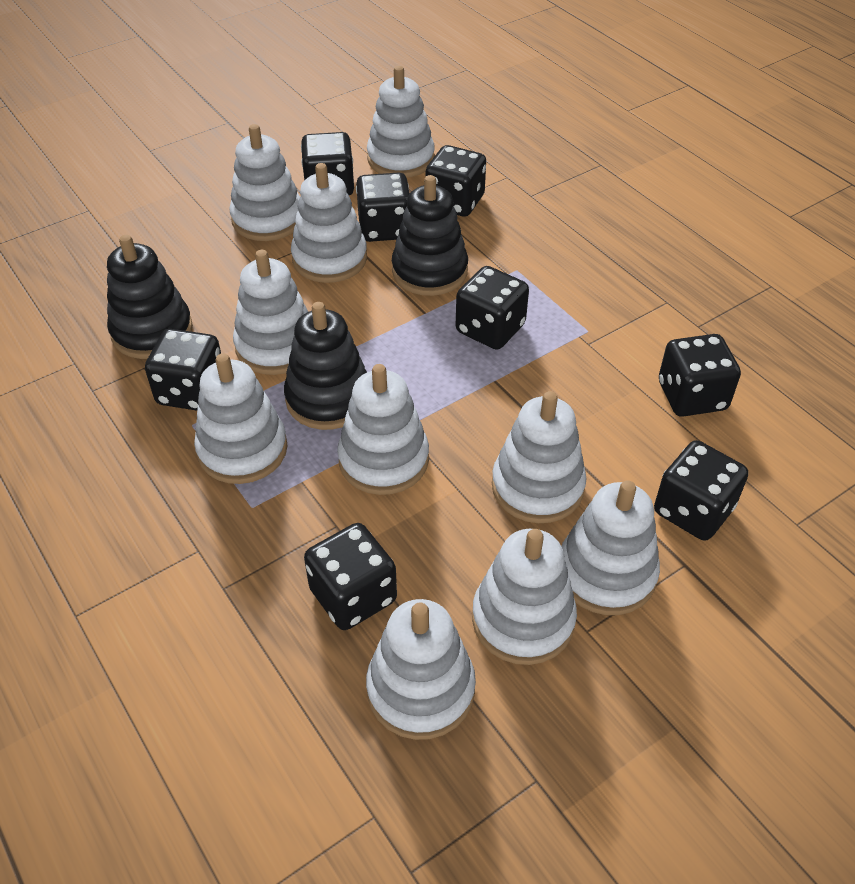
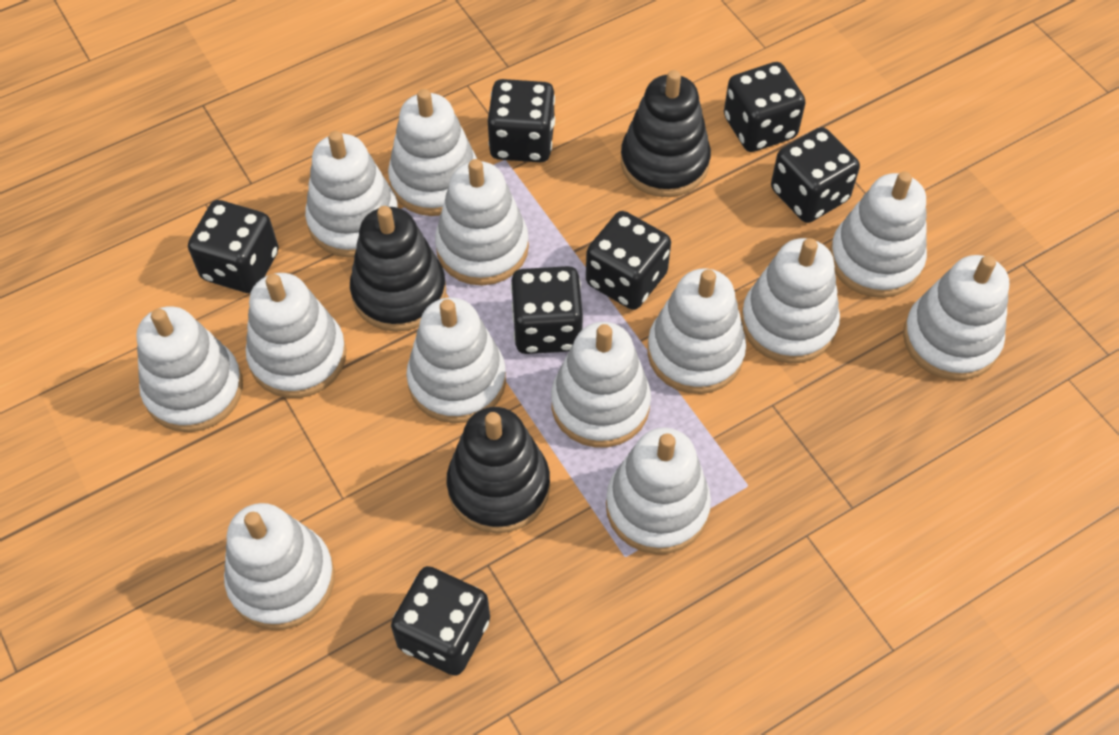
black dice: 8 -> 7
white stacking toy: 10 -> 13

